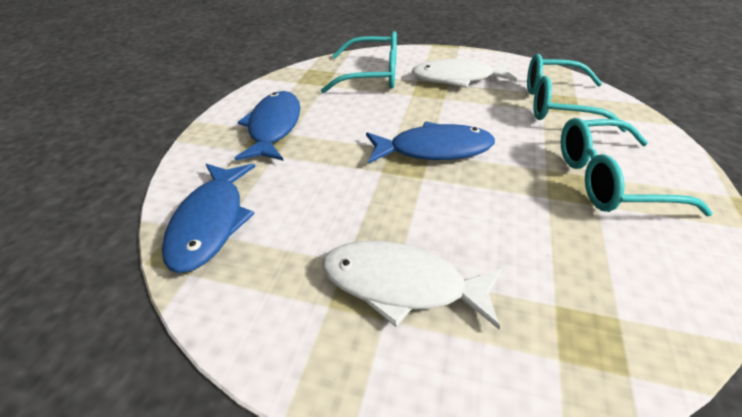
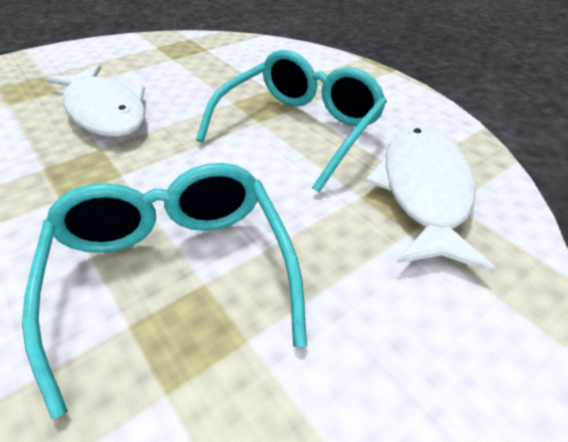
blue fish: 3 -> 0
turquoise glasses: 3 -> 2

